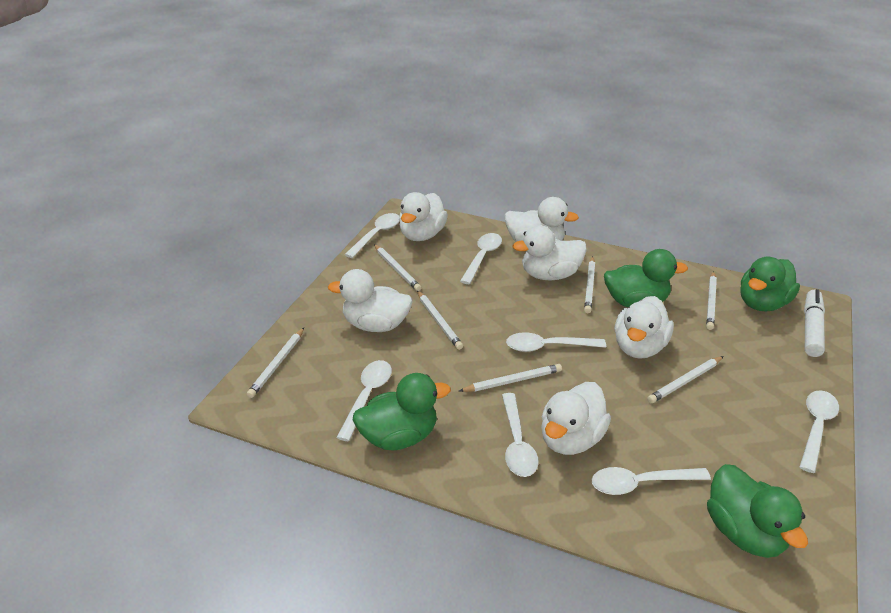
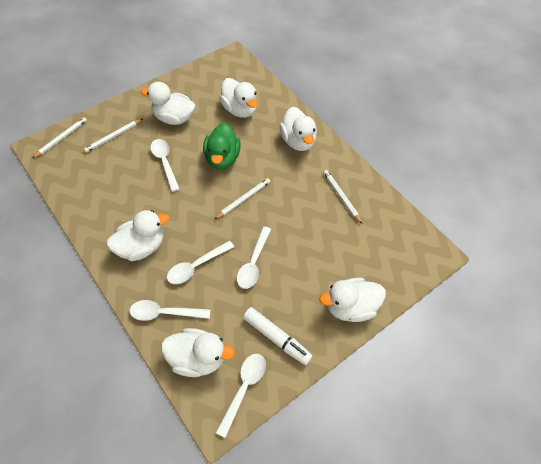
green duck: 4 -> 1
white pencil: 7 -> 4
white spoon: 7 -> 5

